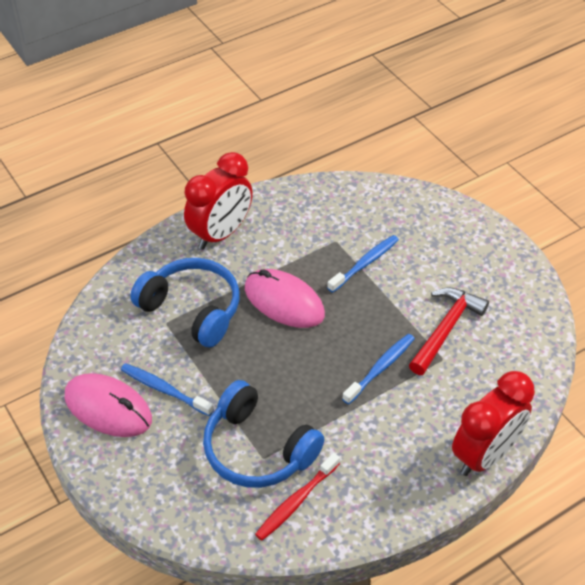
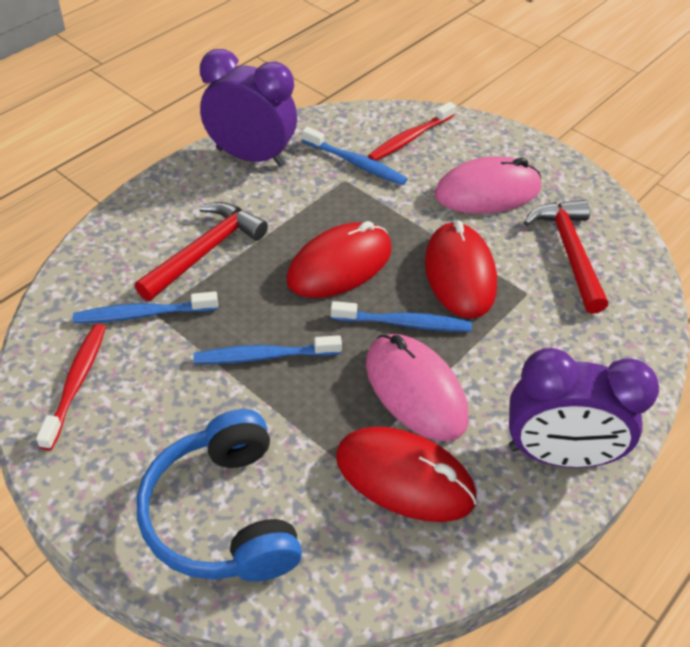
blue headphones: 2 -> 1
blue toothbrush: 3 -> 4
purple clock: 0 -> 2
red clock: 2 -> 0
red hammer: 1 -> 2
red mouse: 0 -> 3
red toothbrush: 1 -> 2

